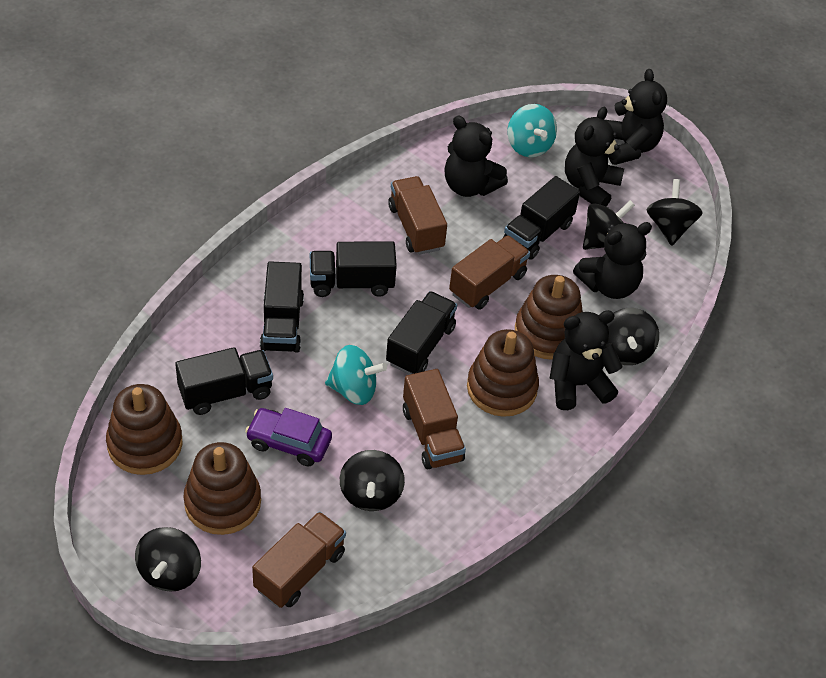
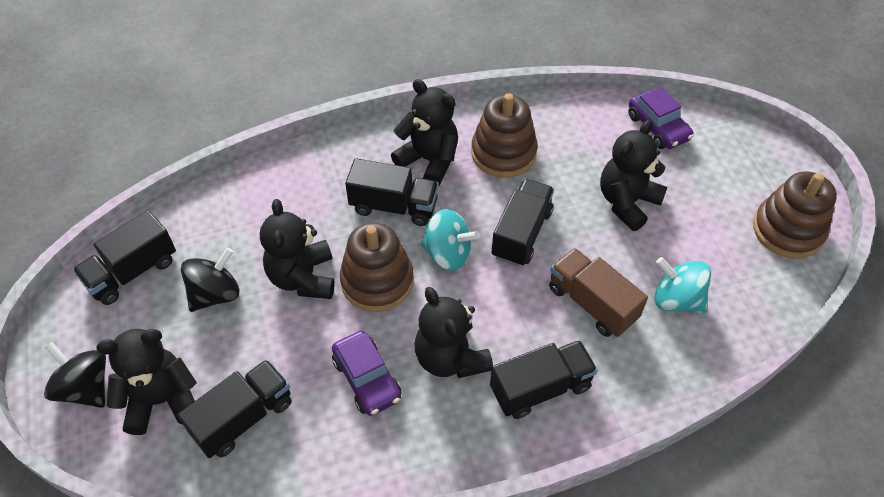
black spinning top: 5 -> 2
brown stacking toy: 4 -> 3
brown truck: 4 -> 1
purple car: 1 -> 2

